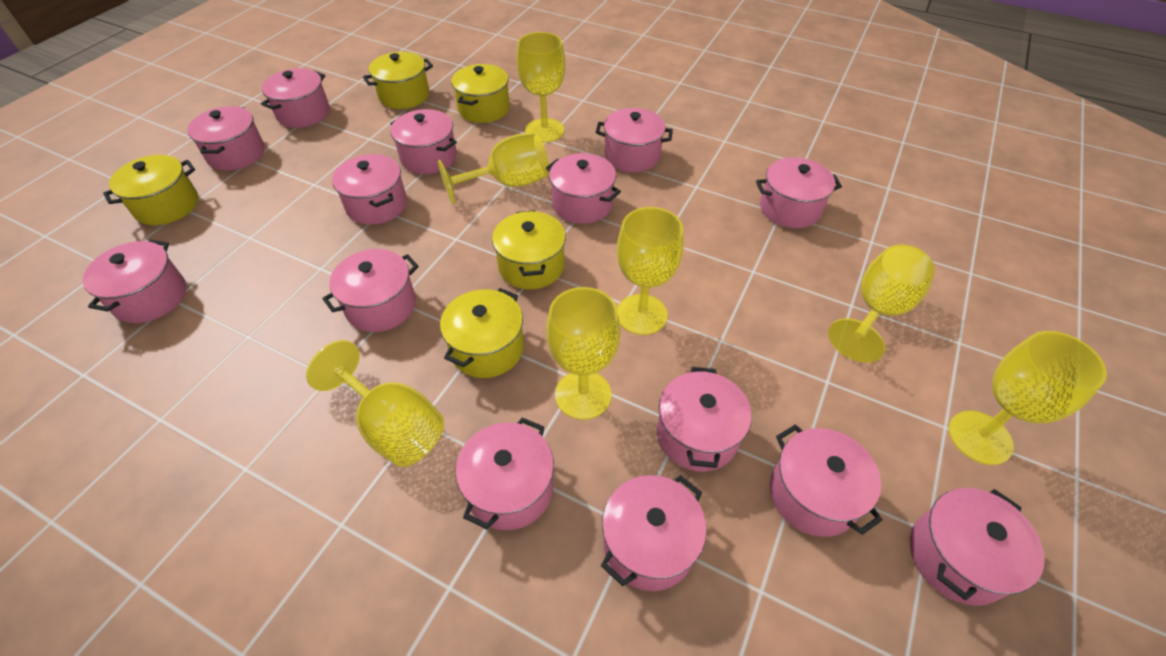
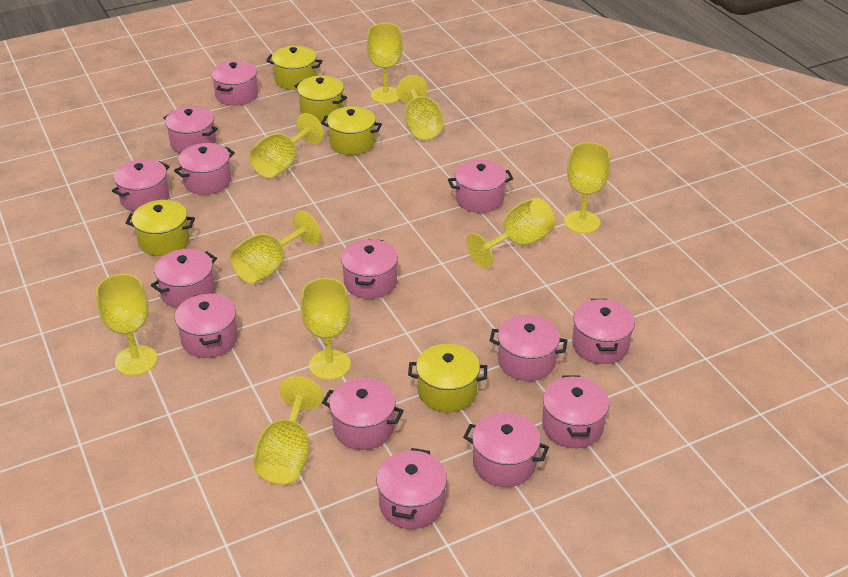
yellow goblet: 7 -> 9

